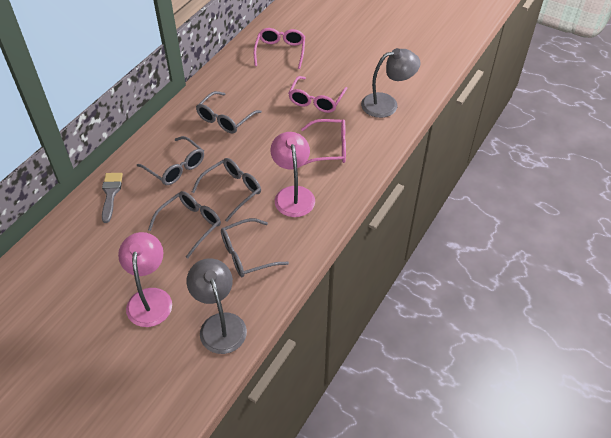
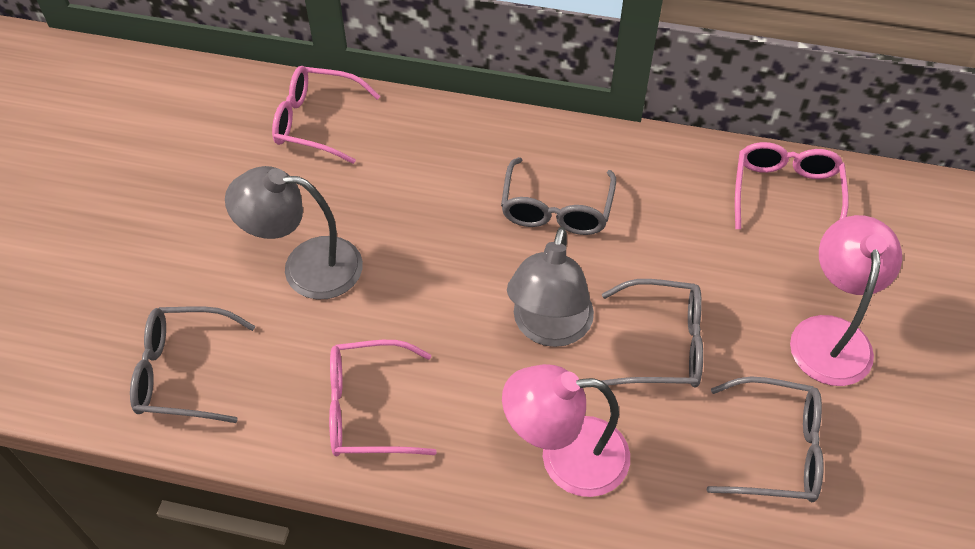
grey brush: 1 -> 0
grey glasses: 5 -> 4

